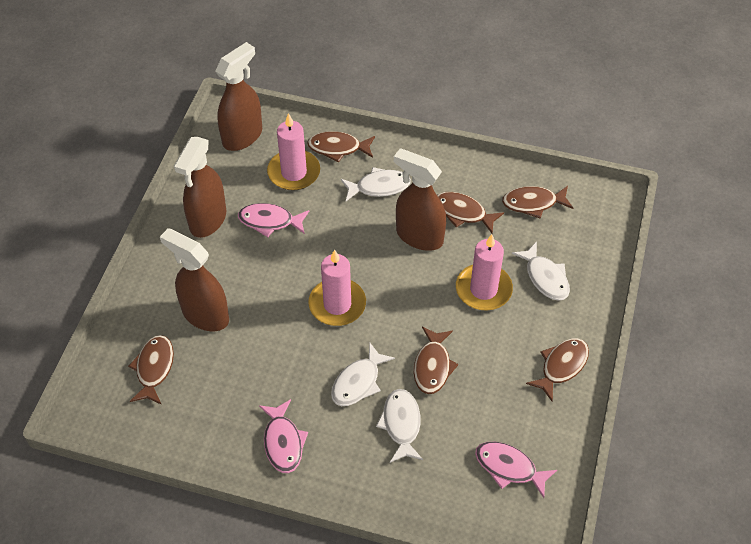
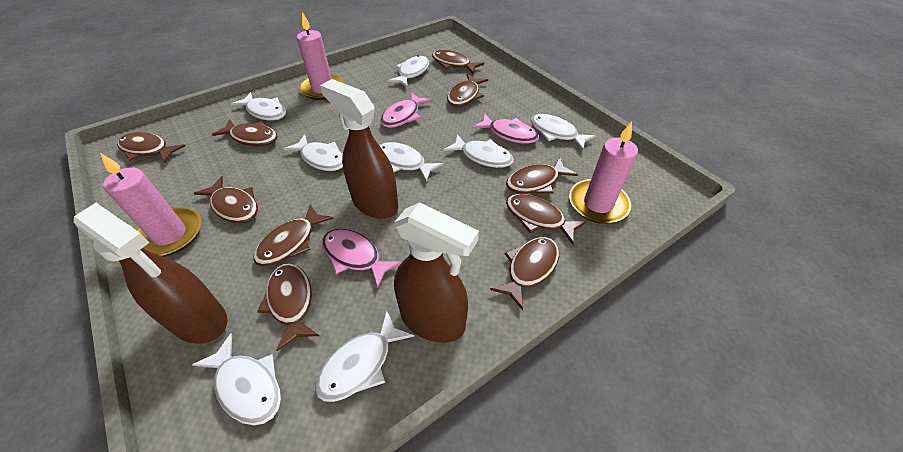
brown fish: 6 -> 10
brown spray bottle: 4 -> 3
white fish: 4 -> 8

